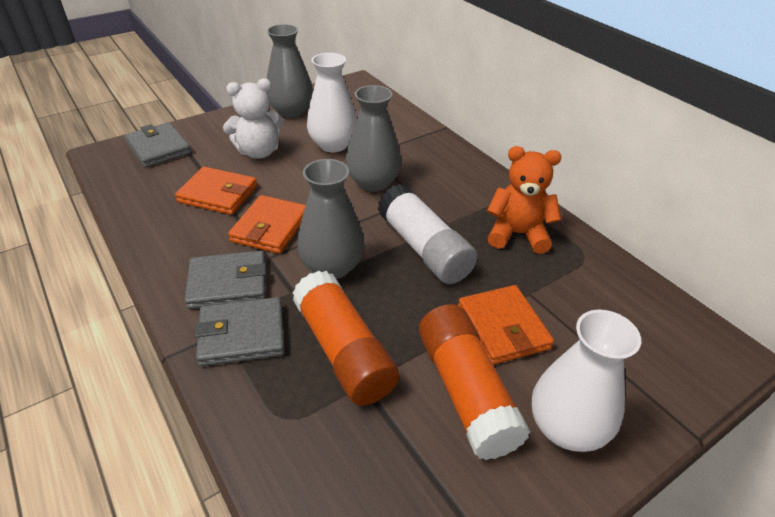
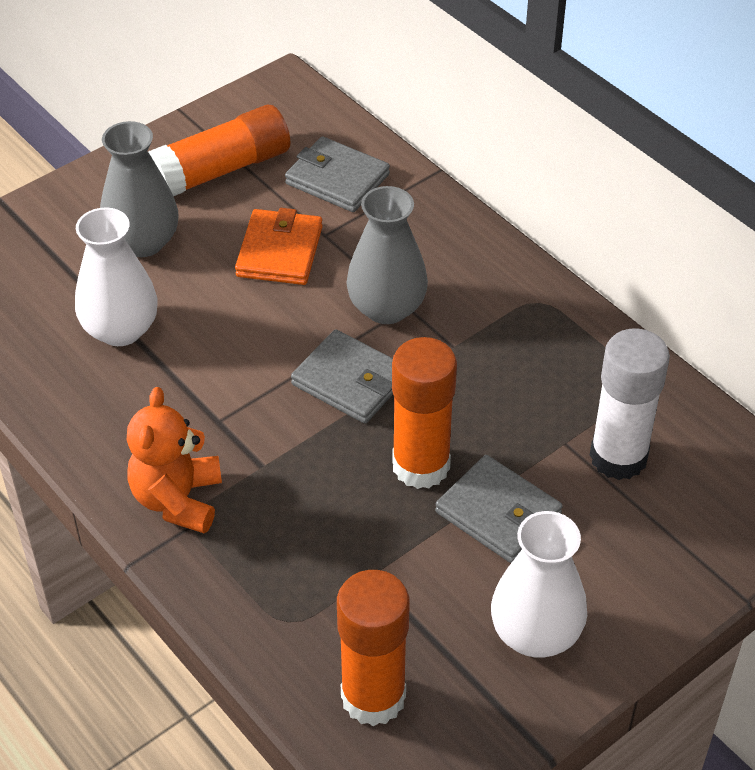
grey vase: 3 -> 2
orange glue stick: 2 -> 3
orange wallet: 3 -> 1
white teddy bear: 1 -> 0

